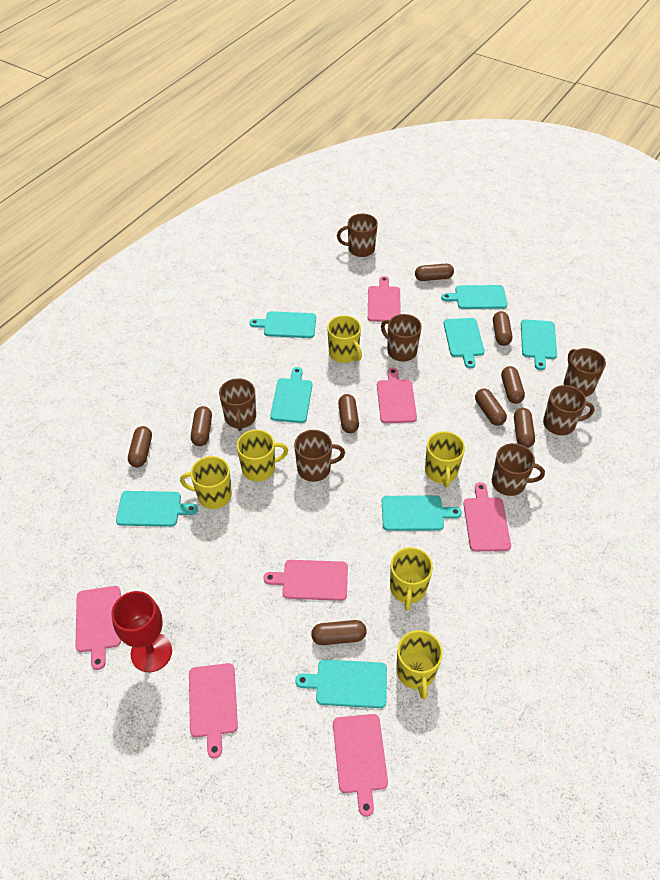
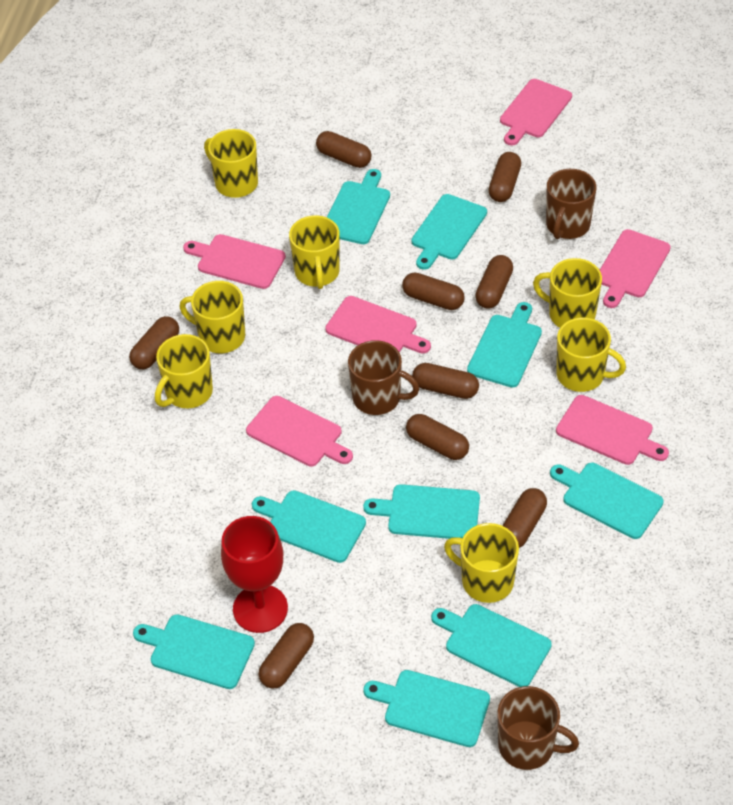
brown mug: 7 -> 3
pink cutting board: 7 -> 6
turquoise cutting board: 8 -> 9
yellow mug: 6 -> 7

